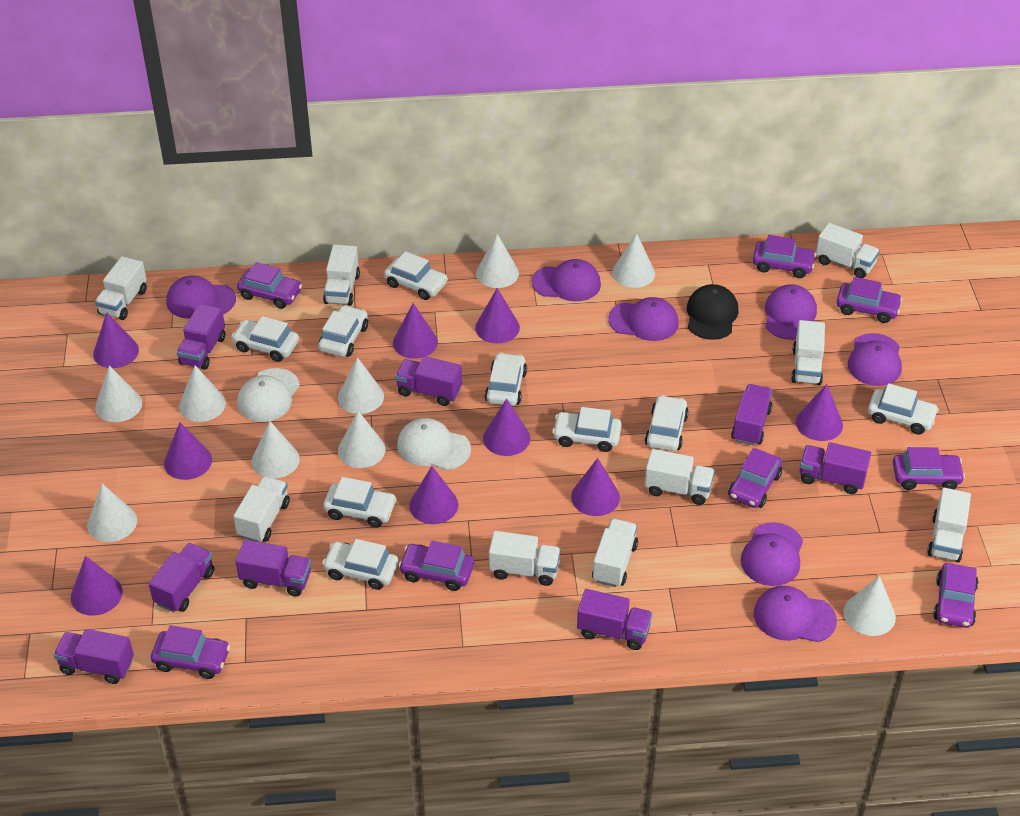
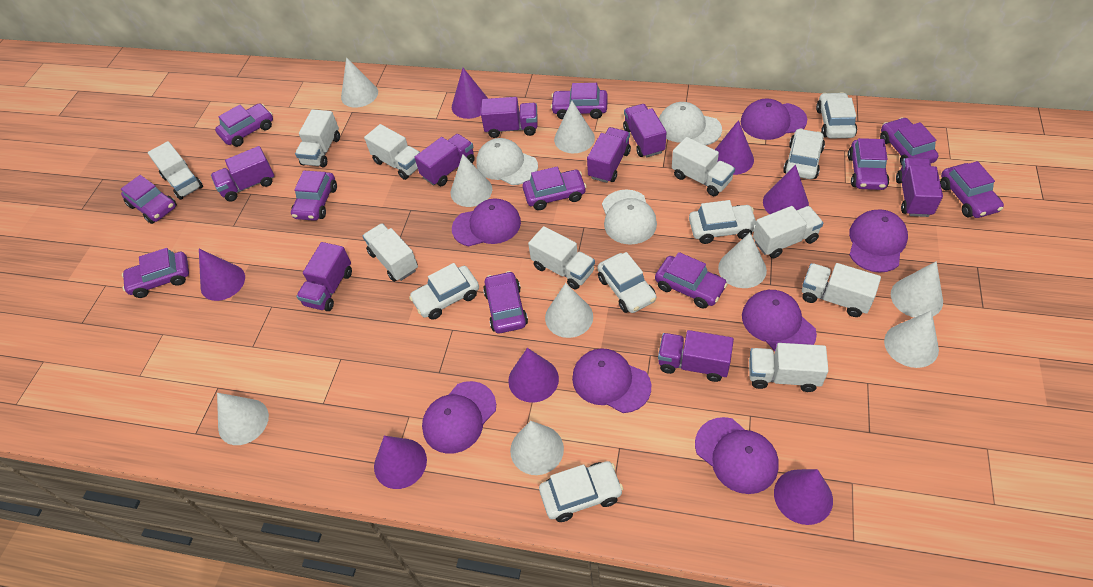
black cap: 1 -> 0
purple car: 8 -> 11
purple cone: 9 -> 7
white cap: 2 -> 3
white car: 9 -> 6

